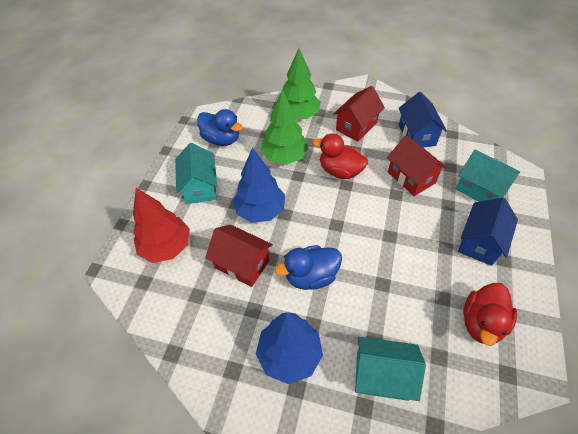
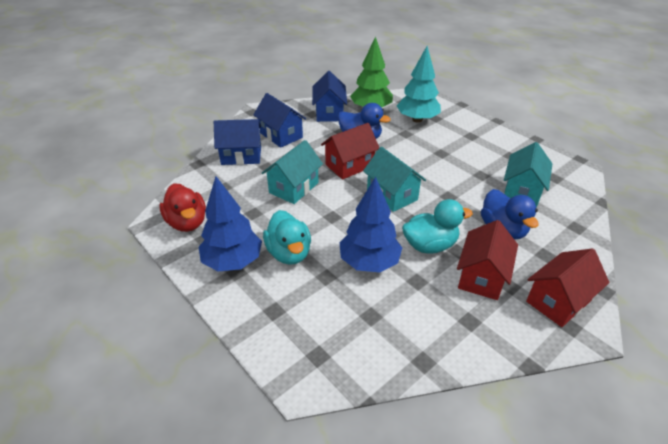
blue house: 2 -> 3
green tree: 2 -> 1
red duck: 2 -> 1
red tree: 1 -> 0
turquoise duck: 0 -> 2
turquoise tree: 0 -> 1

